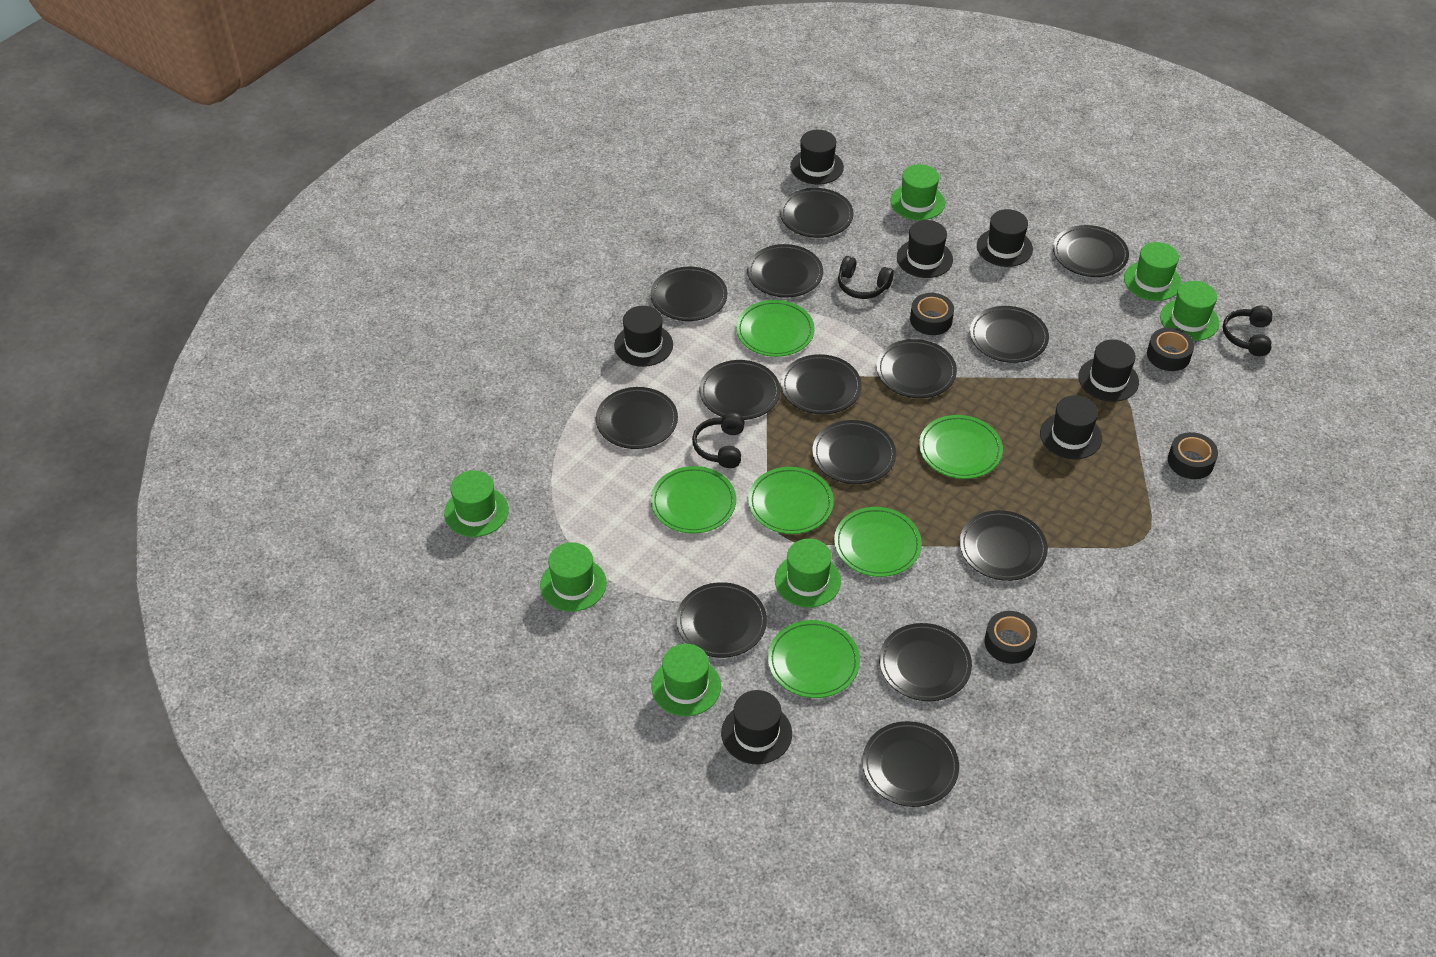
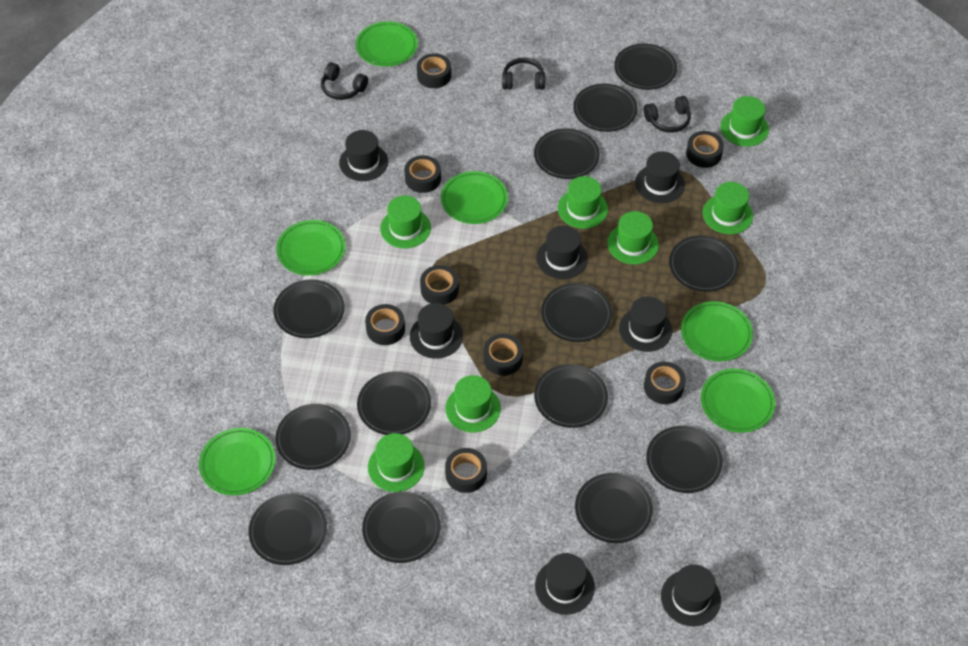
black plate: 14 -> 13
black tape: 4 -> 8

